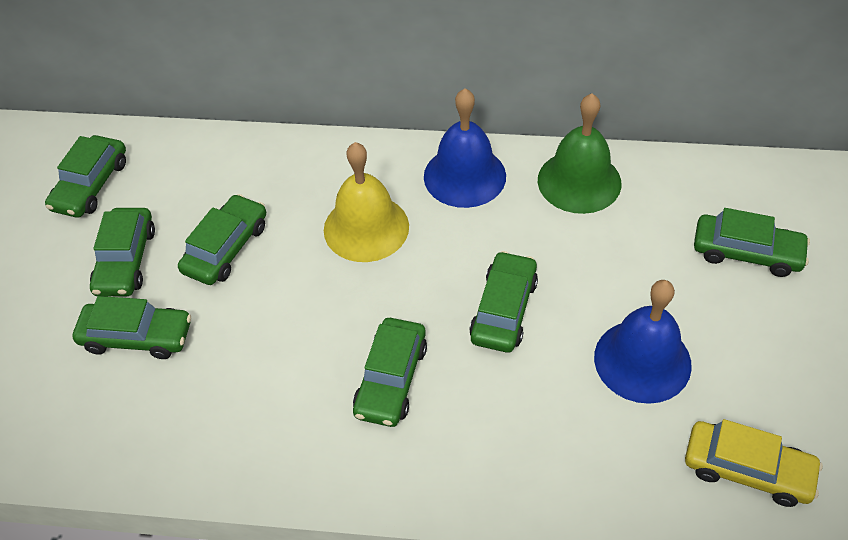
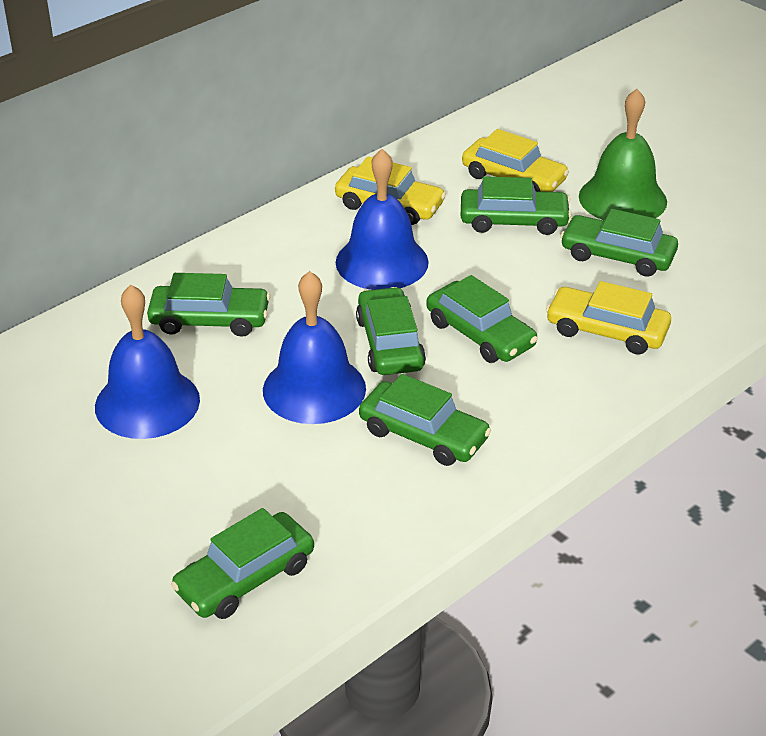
blue bell: 2 -> 3
yellow bell: 1 -> 0
yellow car: 1 -> 3

